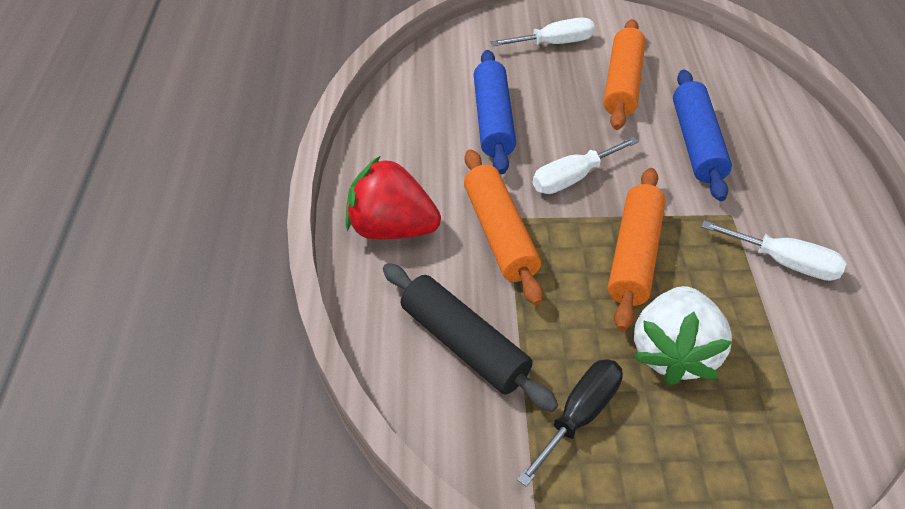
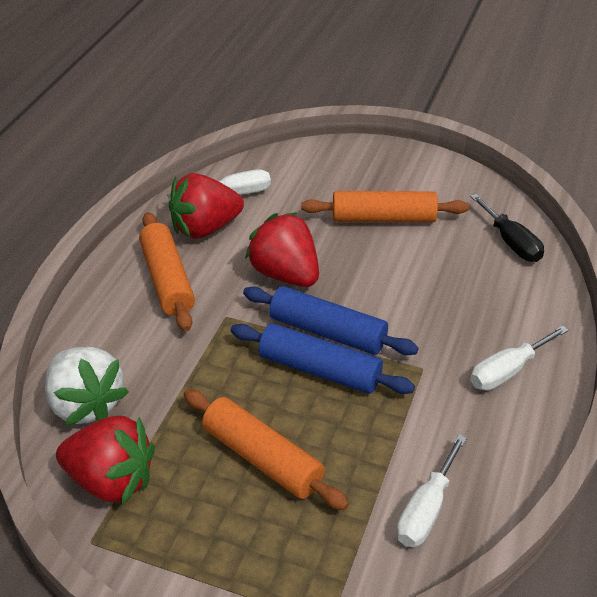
black rolling pin: 1 -> 0
red strawberry: 1 -> 3

